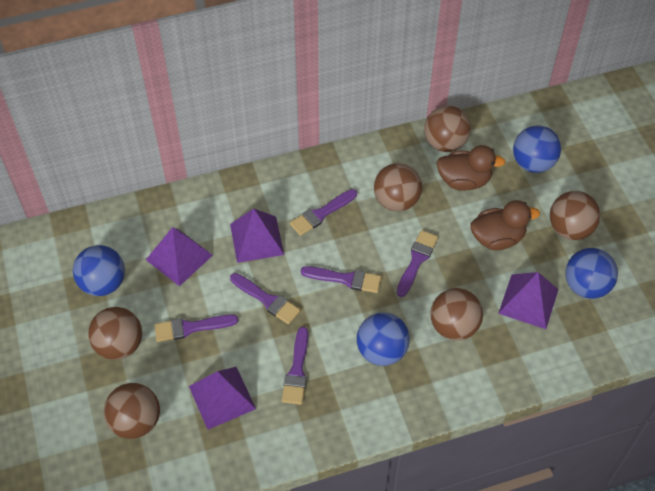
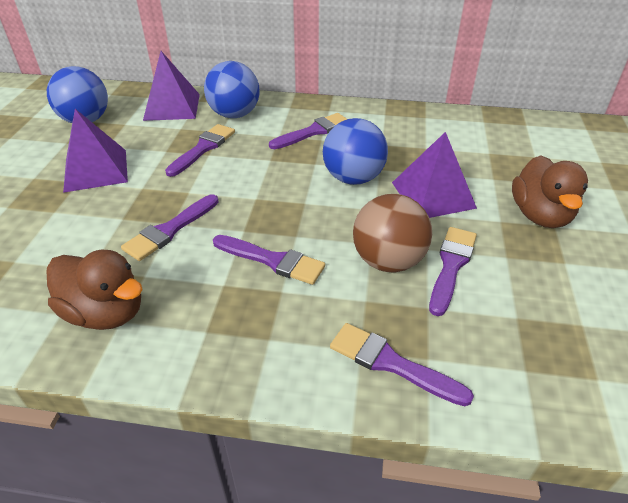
blue ball: 4 -> 3
brown ball: 6 -> 1
purple pyramid: 4 -> 3

